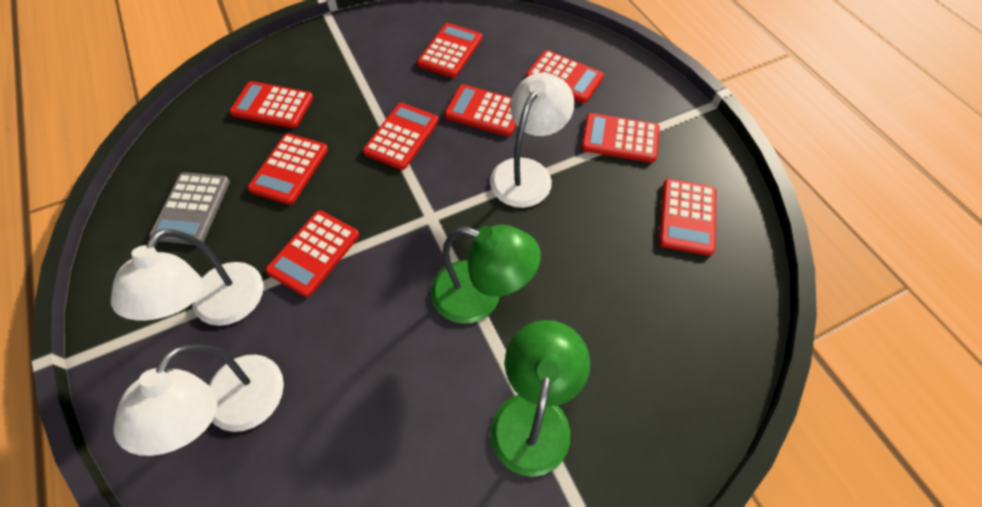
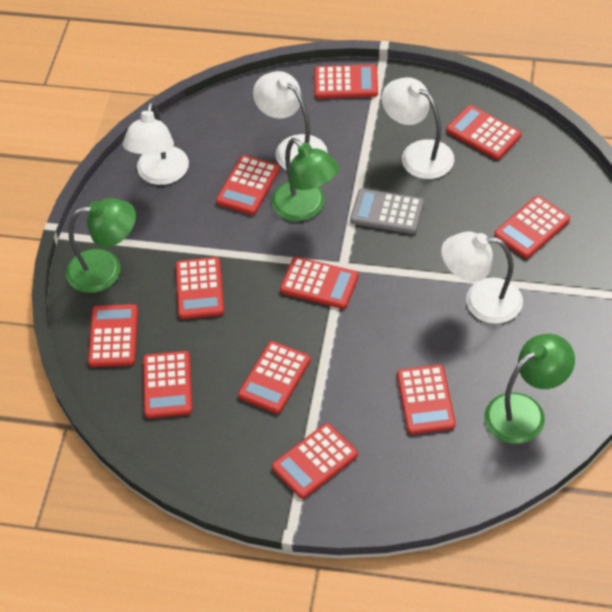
green lamp: 2 -> 3
red calculator: 9 -> 11
white lamp: 3 -> 4

